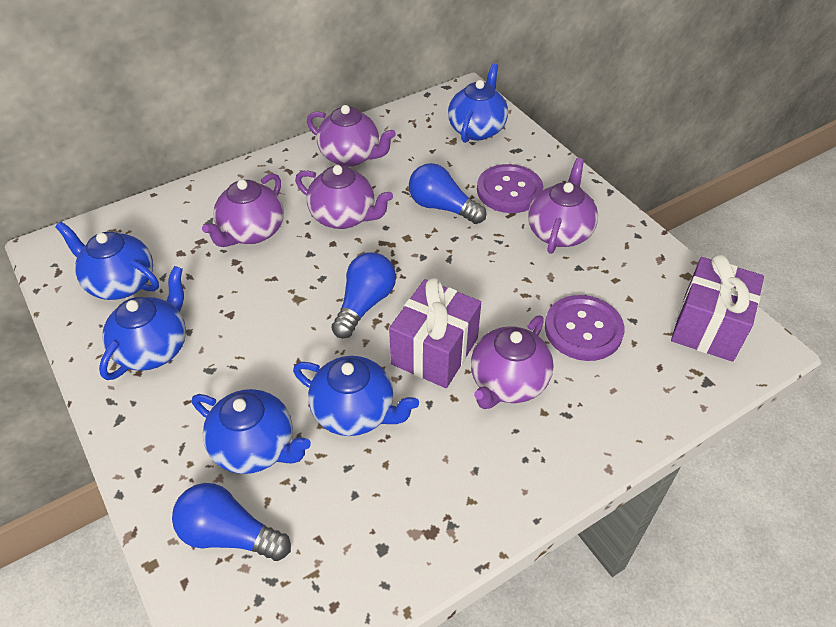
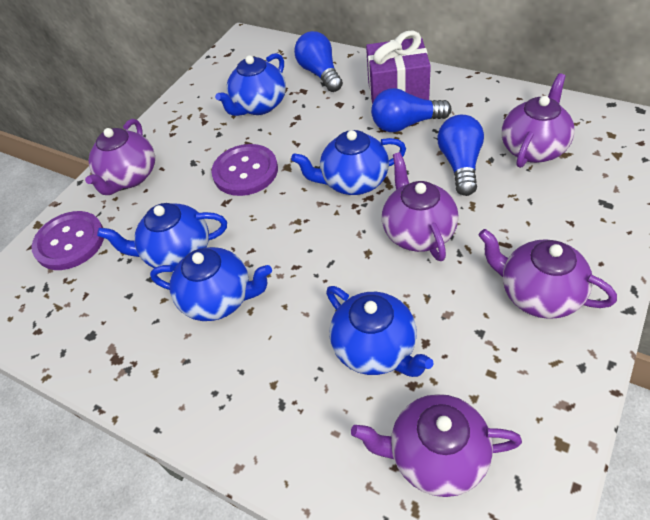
purple gift: 2 -> 1

